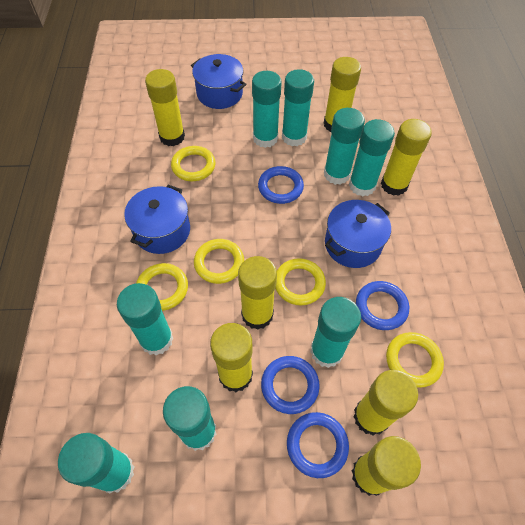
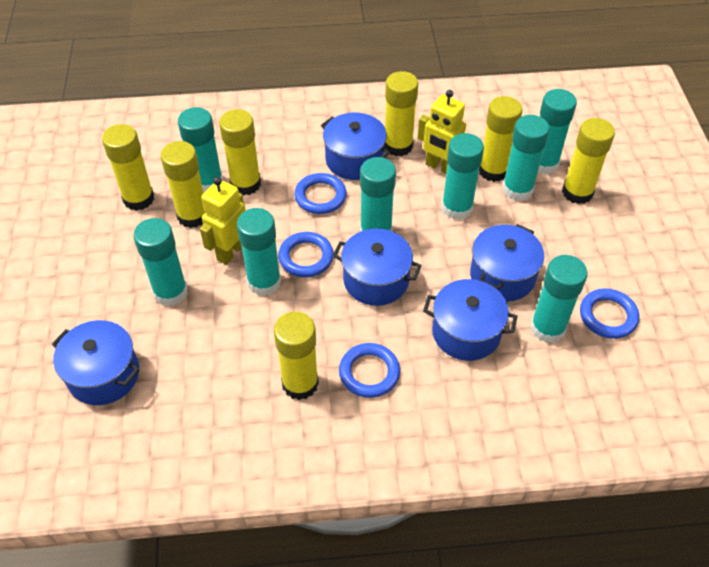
blue pot: 3 -> 5
yellow ring: 5 -> 0
yellow robot: 0 -> 2

